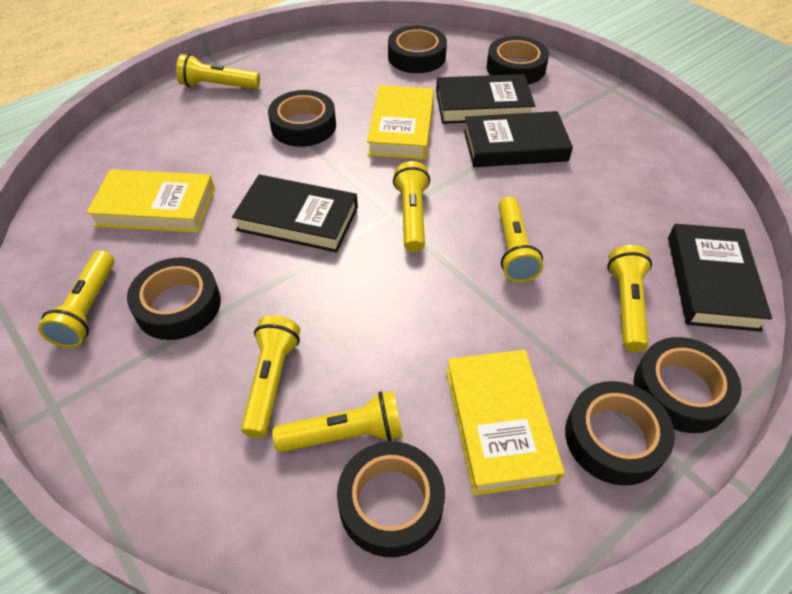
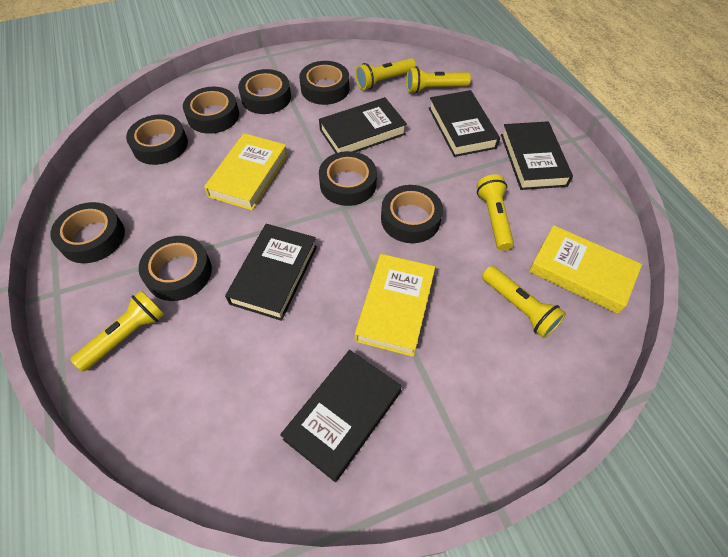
black book: 4 -> 5
black tape: 7 -> 8
yellow flashlight: 7 -> 5

